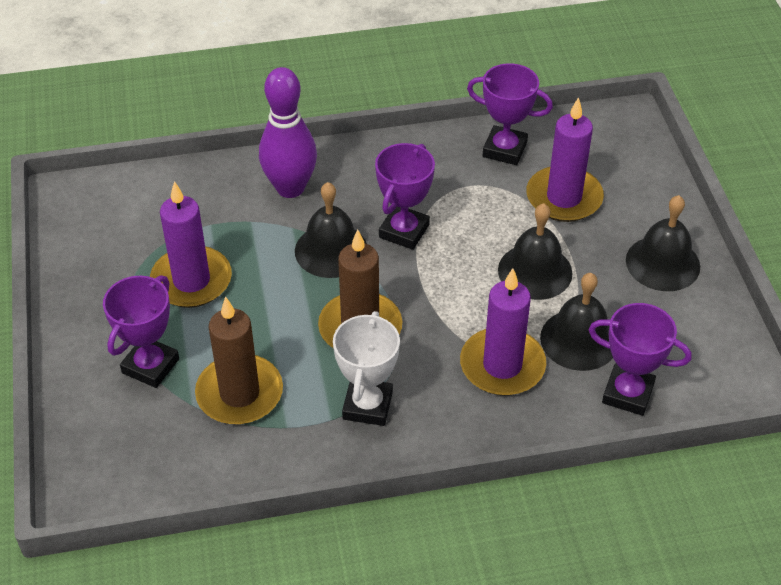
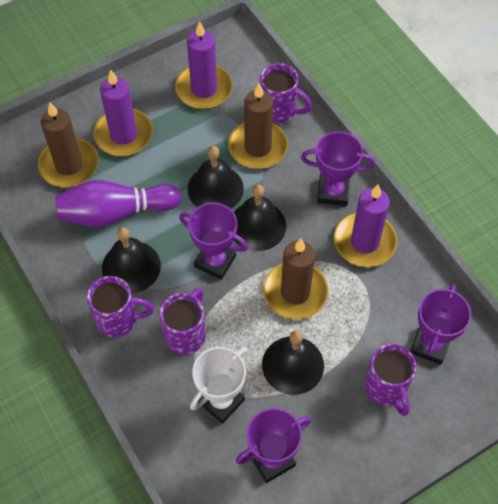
brown candle: 2 -> 3
purple mug: 0 -> 4

